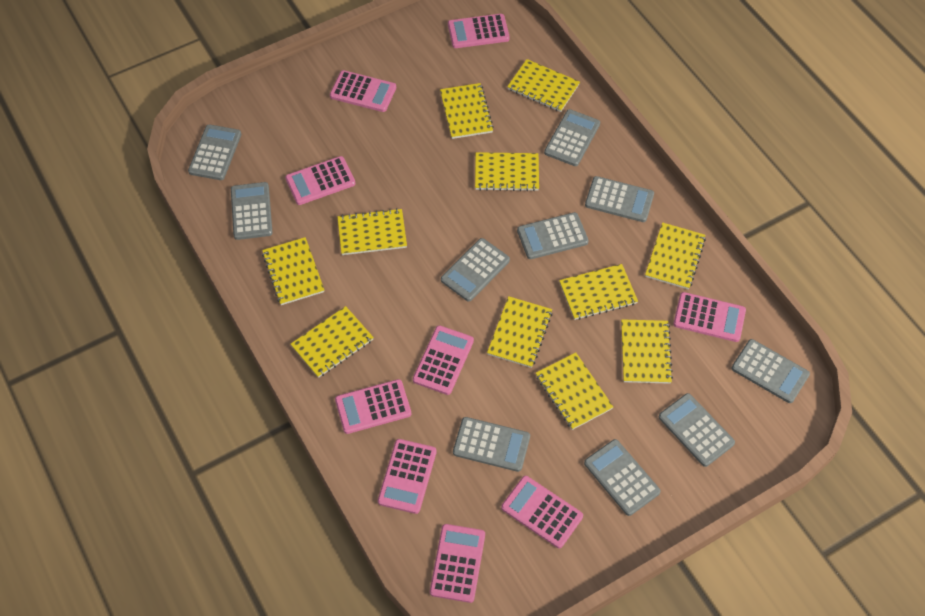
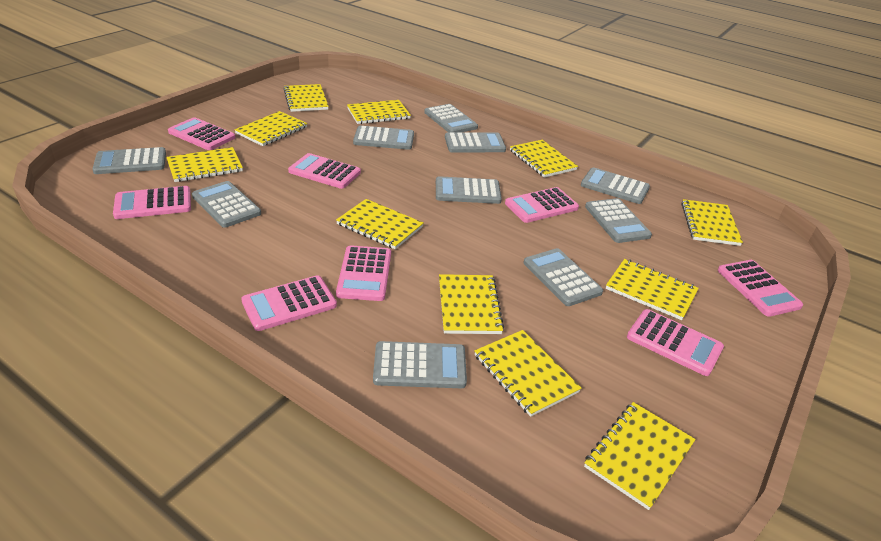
pink calculator: 9 -> 8

